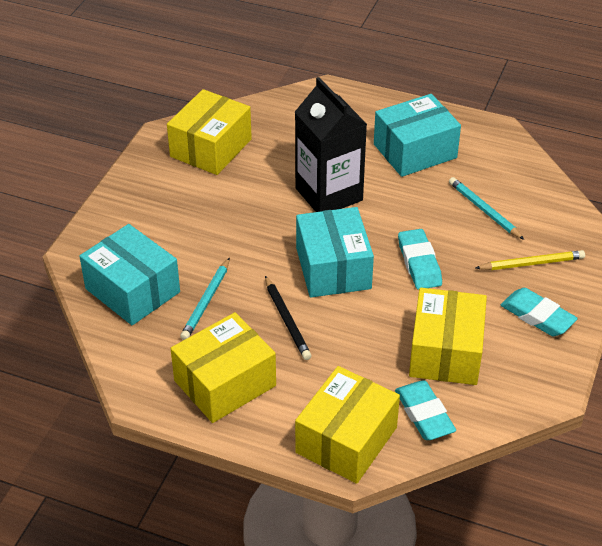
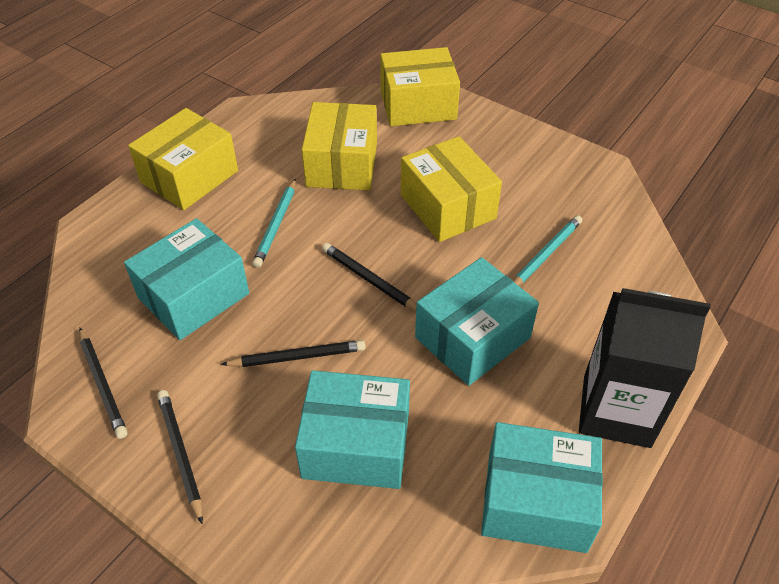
black pencil: 1 -> 4
turquoise box: 3 -> 4
turquoise eraser: 3 -> 0
yellow pencil: 1 -> 0

